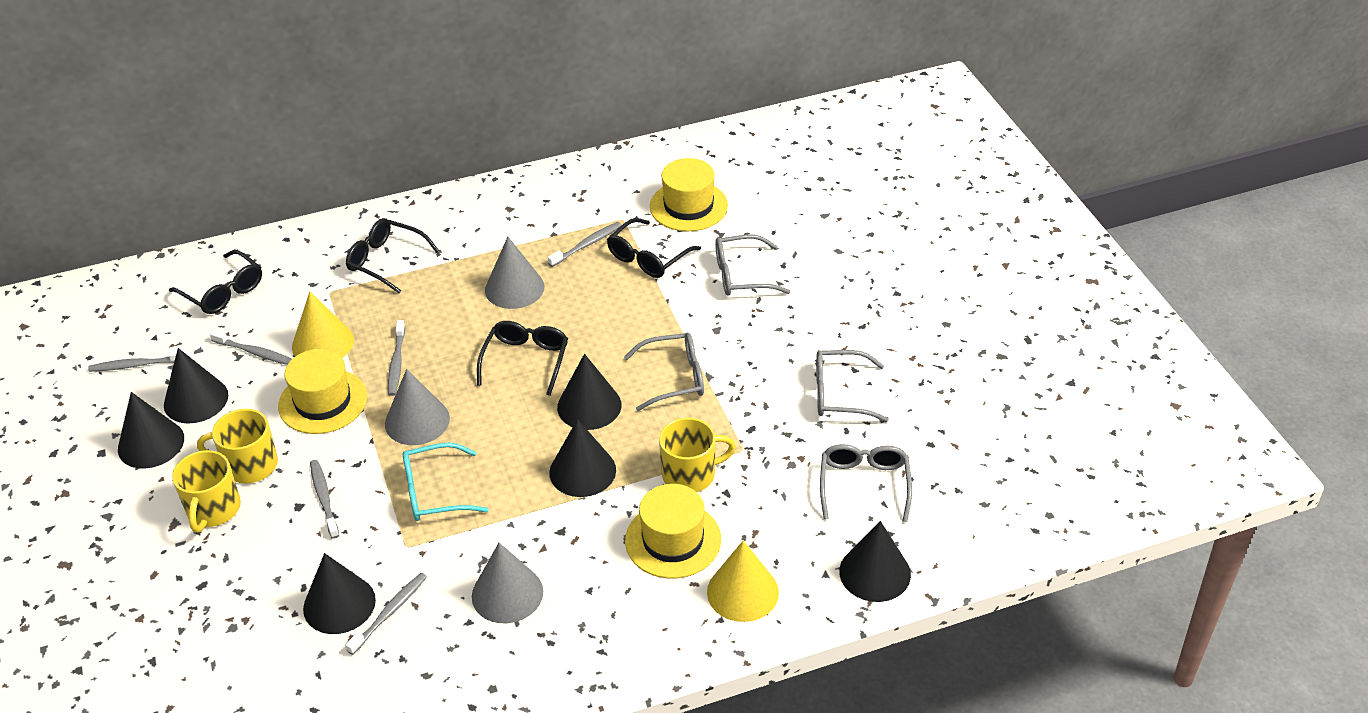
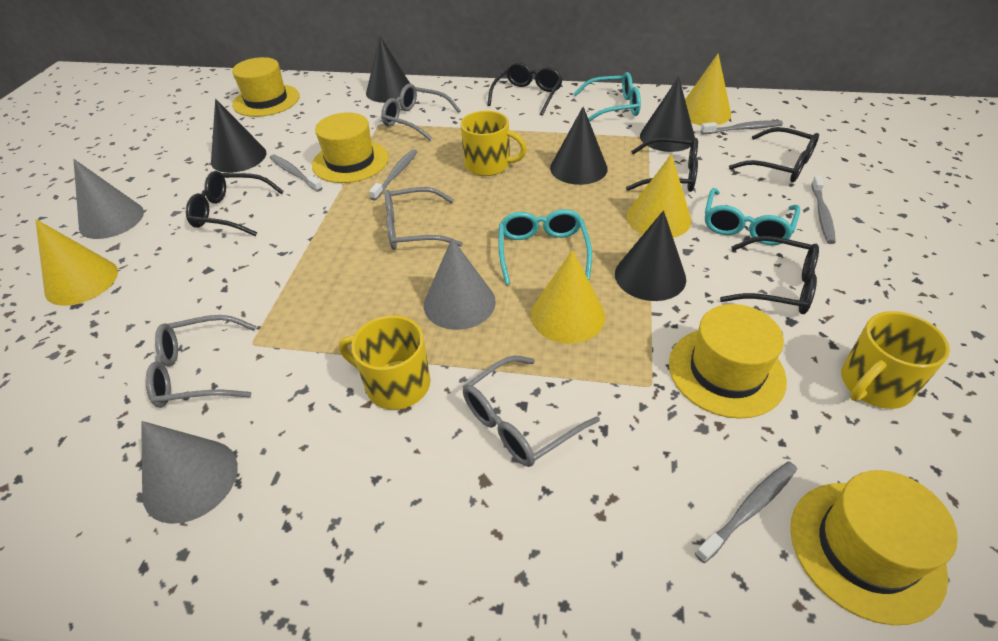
black cone: 6 -> 5
black glasses: 4 -> 5
grey toothbrush: 6 -> 5
turquoise glasses: 1 -> 3
yellow cone: 2 -> 4
yellow hat: 3 -> 4

